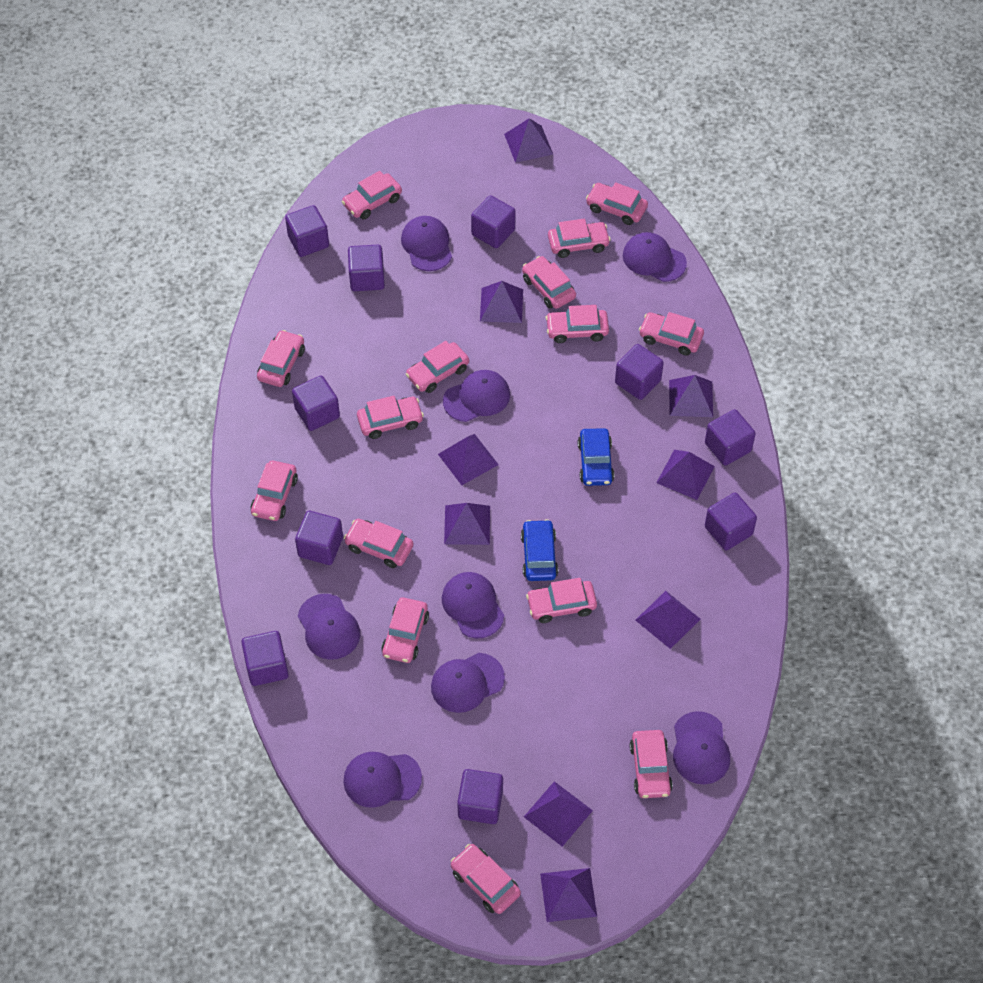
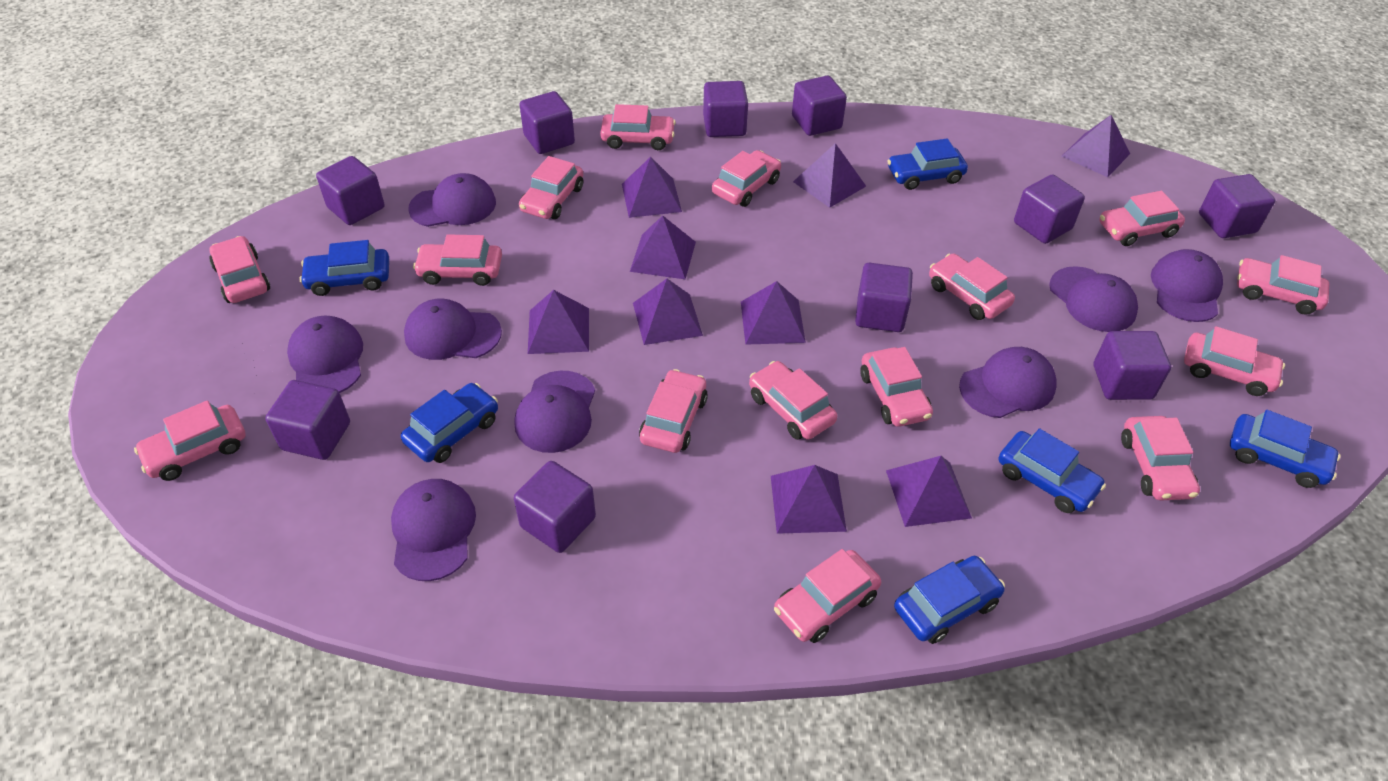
blue car: 2 -> 6

